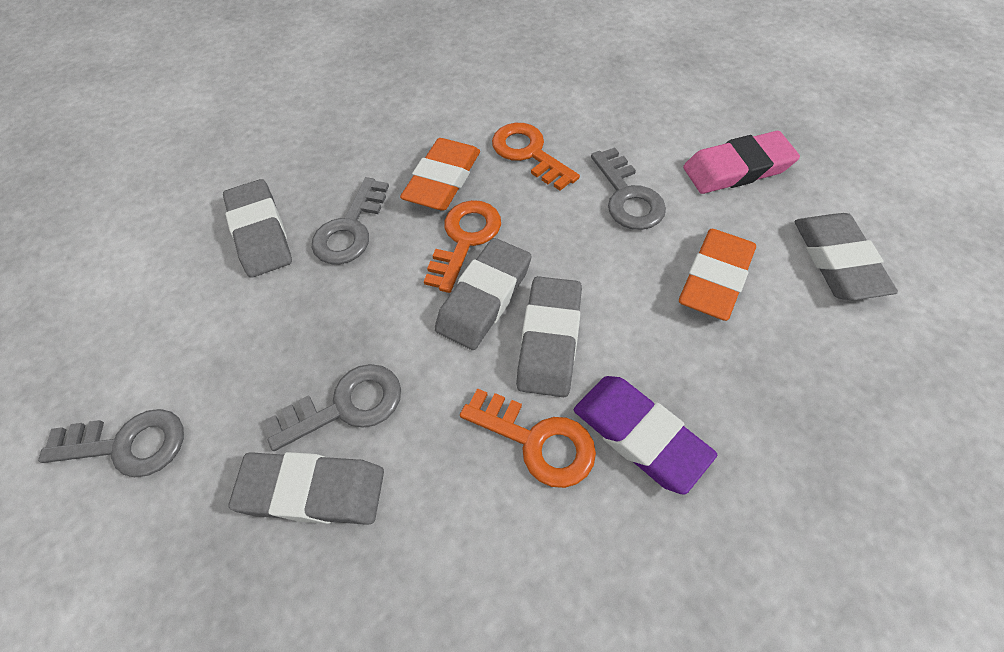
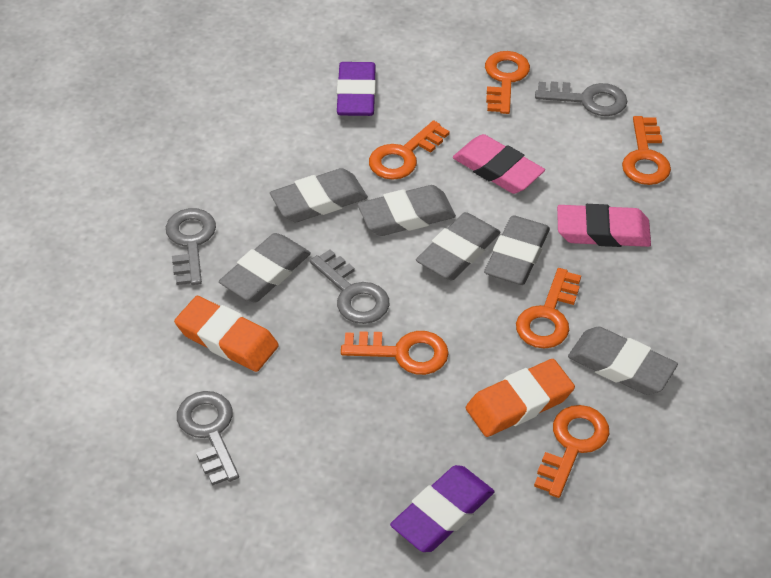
grey eraser: 5 -> 6
orange key: 3 -> 6
pink eraser: 1 -> 2
purple eraser: 1 -> 2

